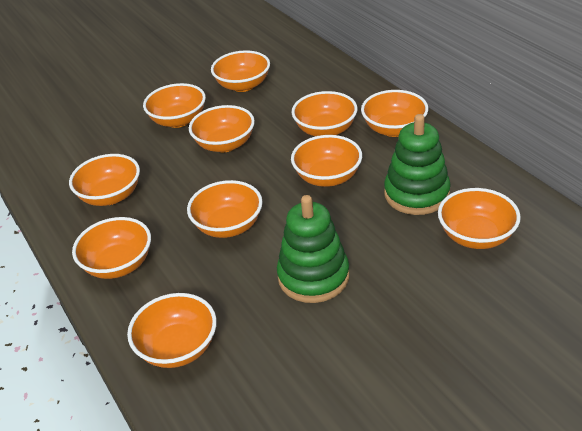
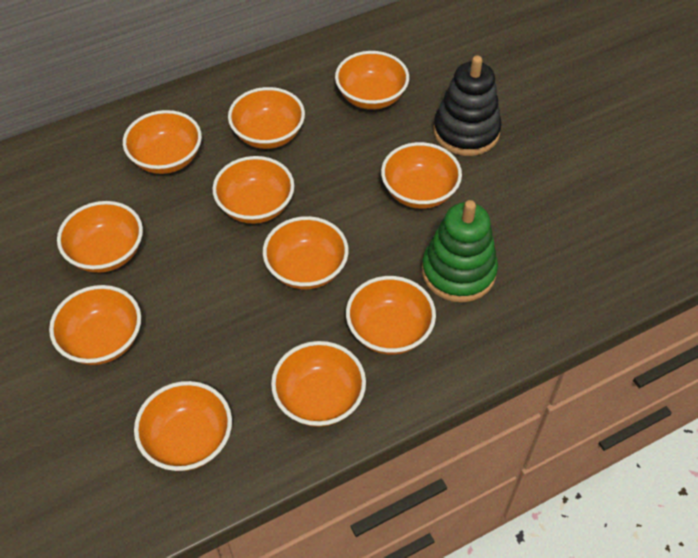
black stacking toy: 0 -> 1
green stacking toy: 2 -> 1

